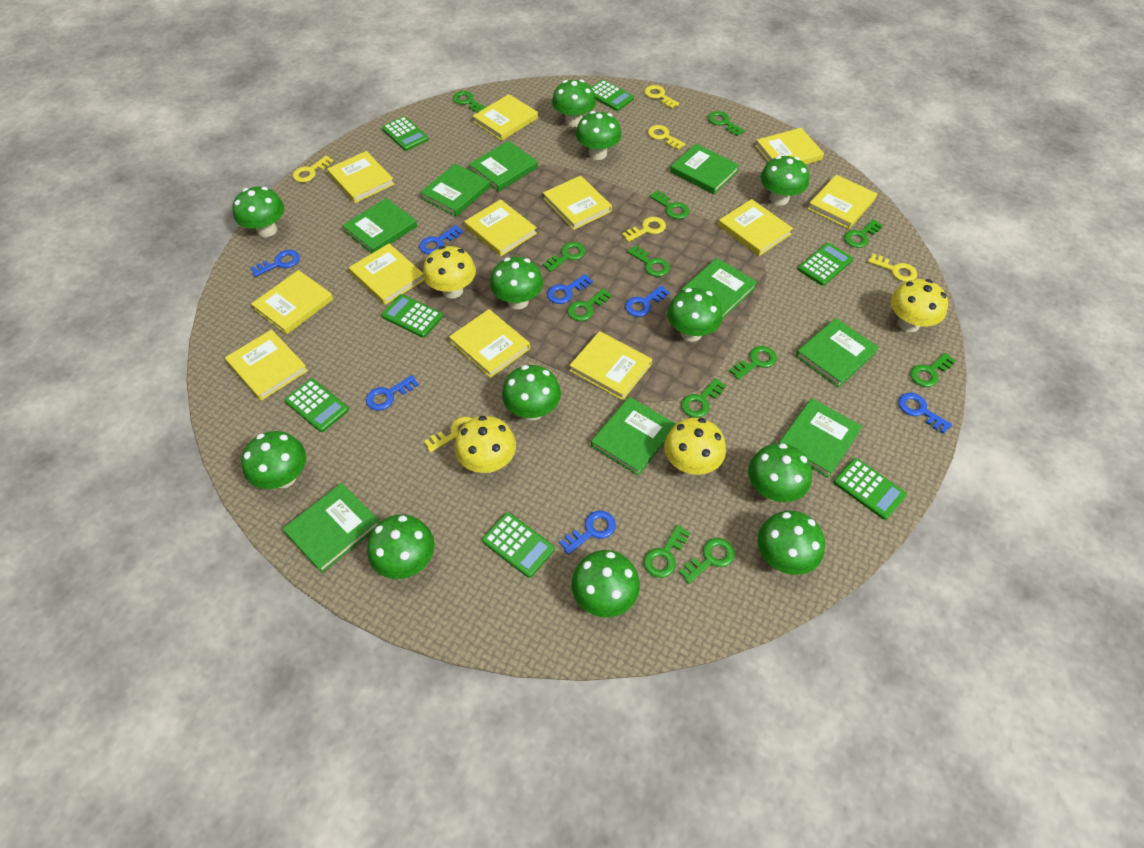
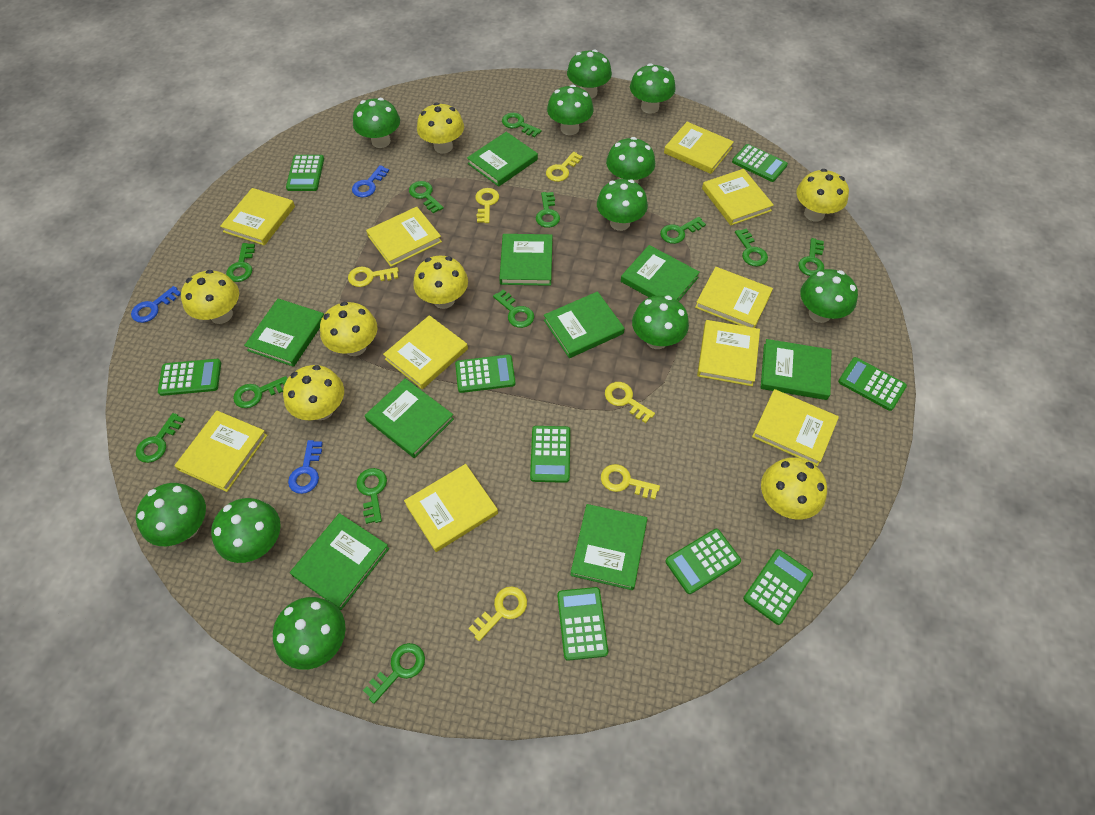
blue key: 7 -> 3
green calculator: 7 -> 9
green mushroom: 12 -> 11
yellow book: 12 -> 10
yellow mushroom: 4 -> 7

